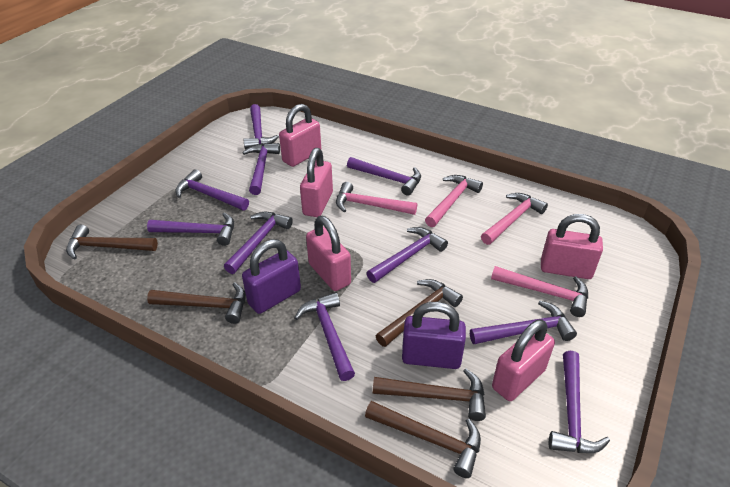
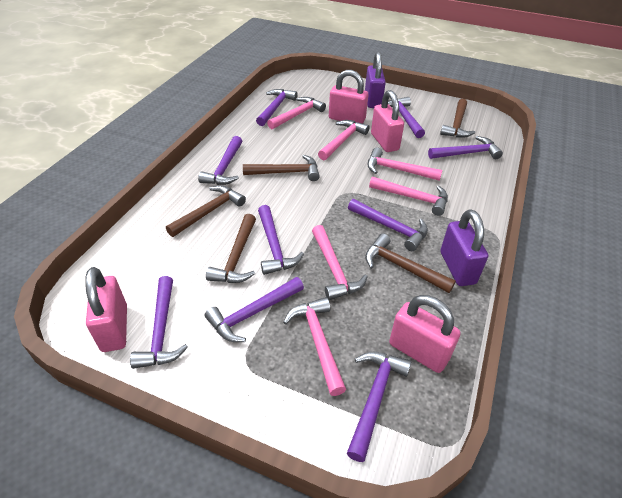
pink hammer: 4 -> 6
pink padlock: 5 -> 4
purple hammer: 10 -> 9

